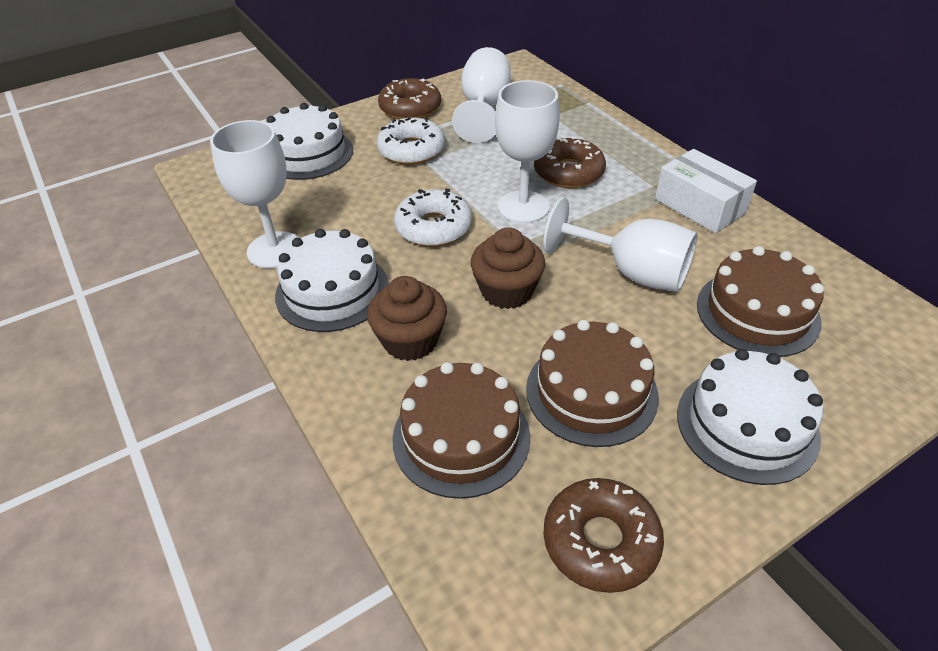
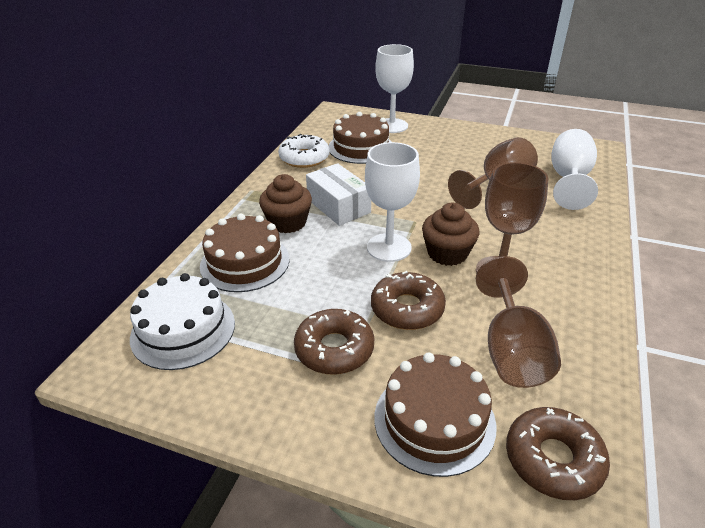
brown goblet: 0 -> 3
white cake: 3 -> 1
white donut: 2 -> 1
white goblet: 4 -> 3

